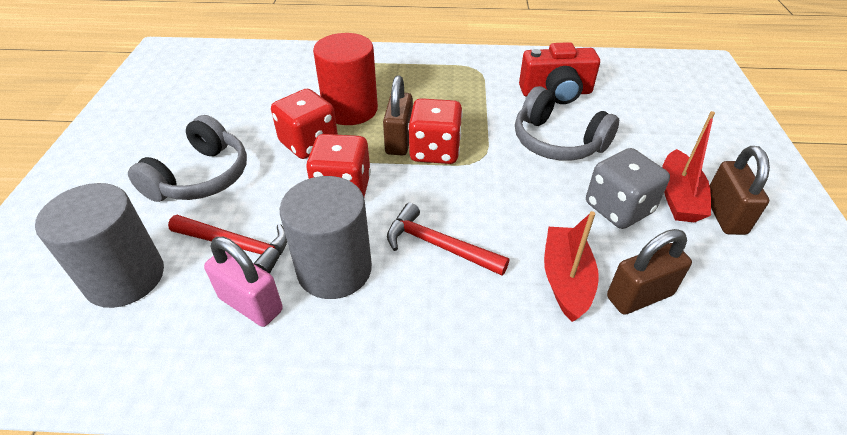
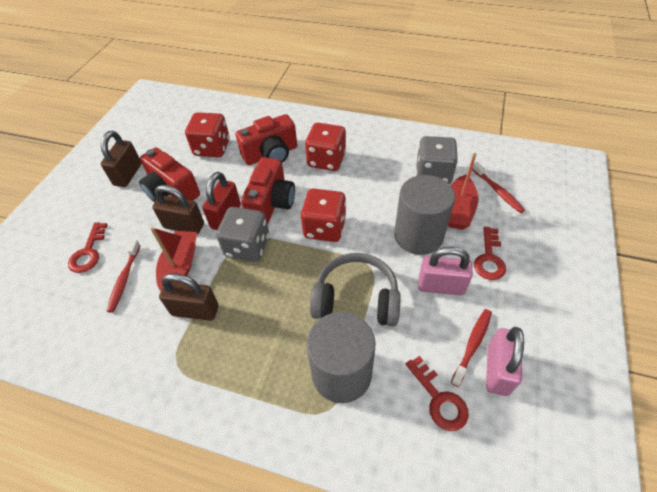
grey dice: 1 -> 2
grey headphones: 2 -> 1
pink padlock: 1 -> 2
red camera: 1 -> 3
red cylinder: 1 -> 0
red hammer: 2 -> 0
red key: 0 -> 3
red padlock: 0 -> 1
red toothbrush: 0 -> 3

